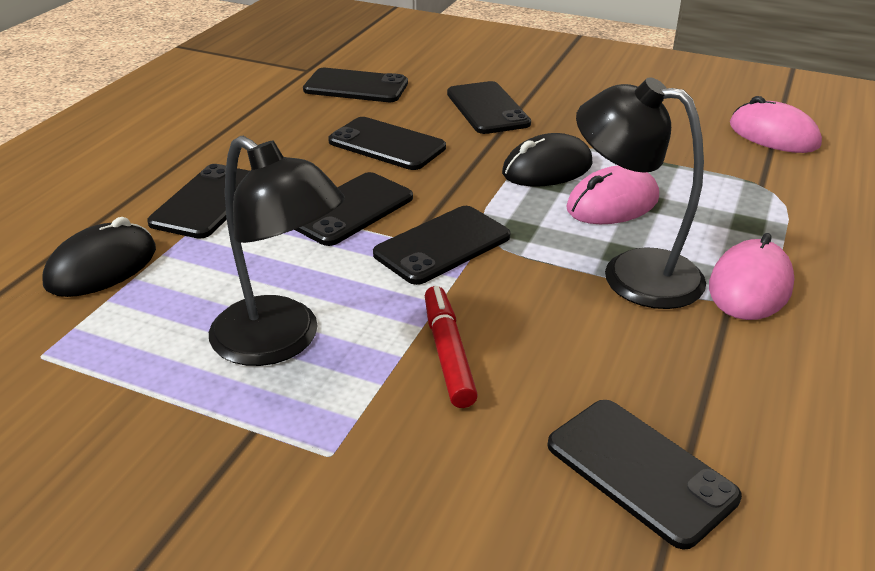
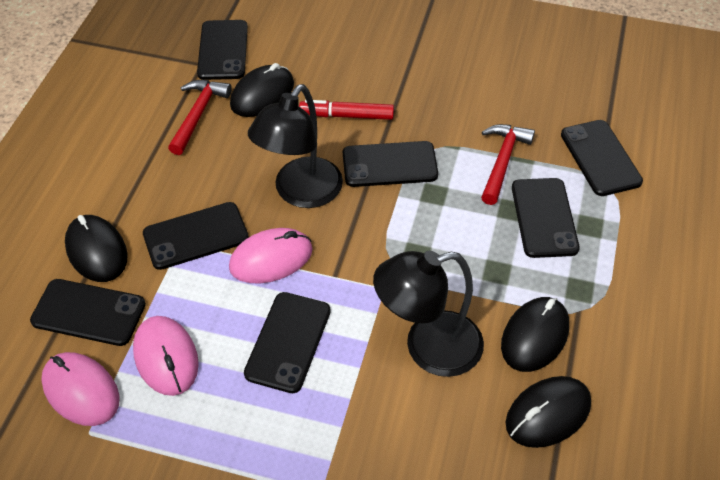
black mouse: 2 -> 4
red hammer: 0 -> 2

